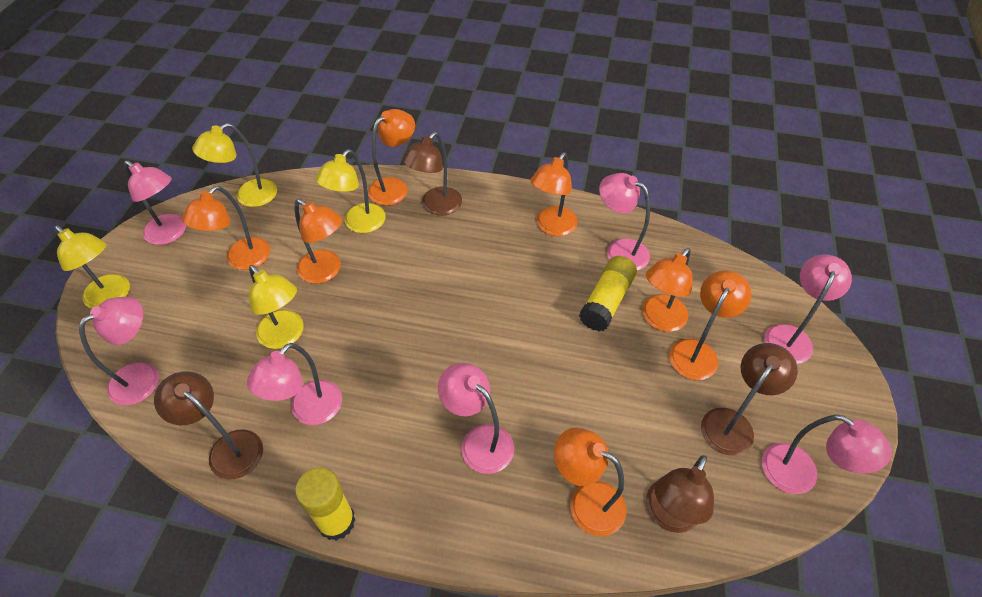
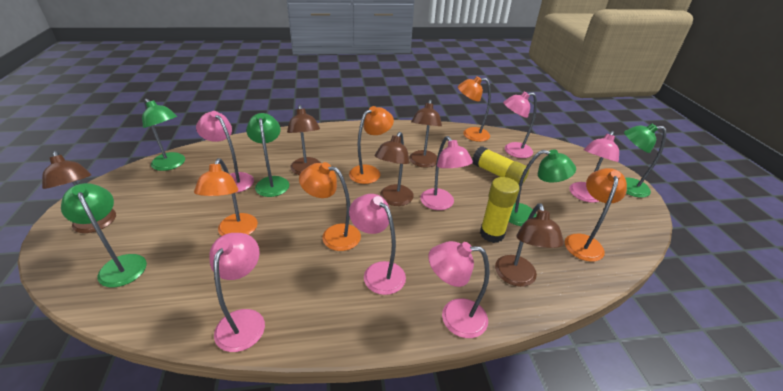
brown lamp: 4 -> 5
green lamp: 0 -> 5
orange lamp: 7 -> 5
yellow lamp: 4 -> 0

